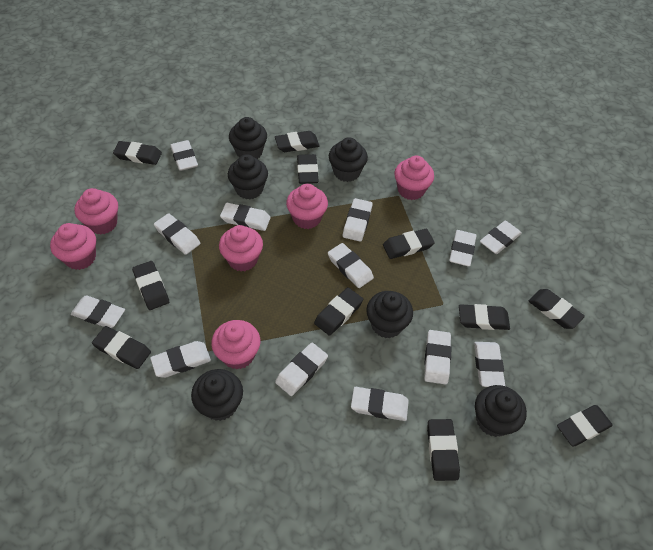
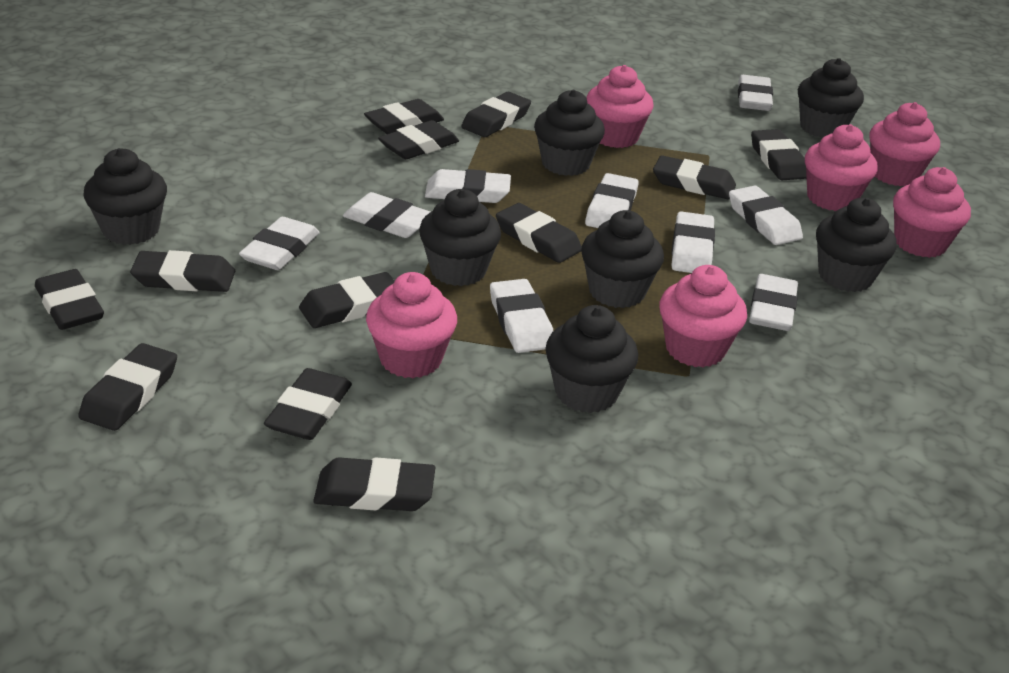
black cupcake: 6 -> 7
black eraser: 11 -> 12
white eraser: 13 -> 9

